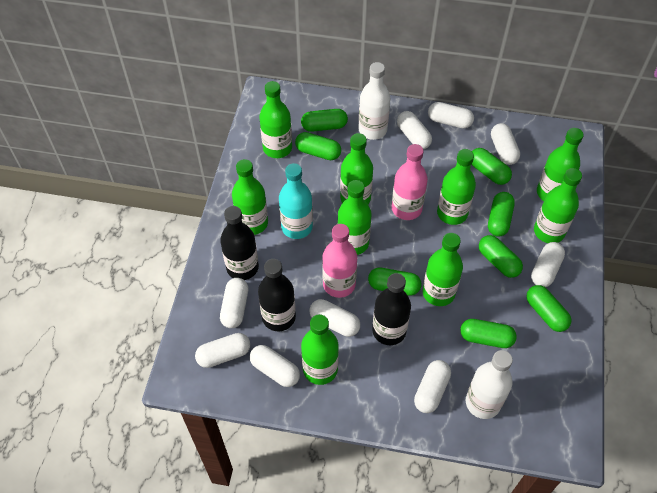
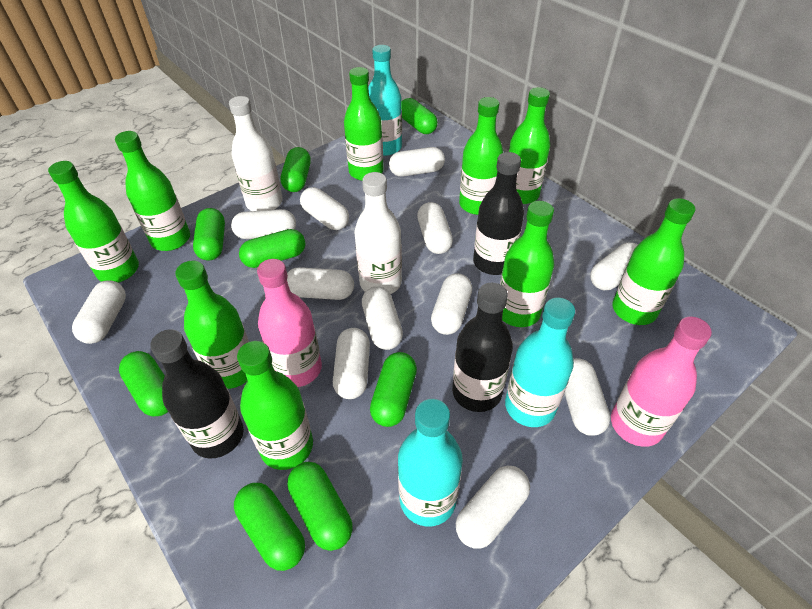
turquoise bottle: 1 -> 3
white capsule: 9 -> 12

